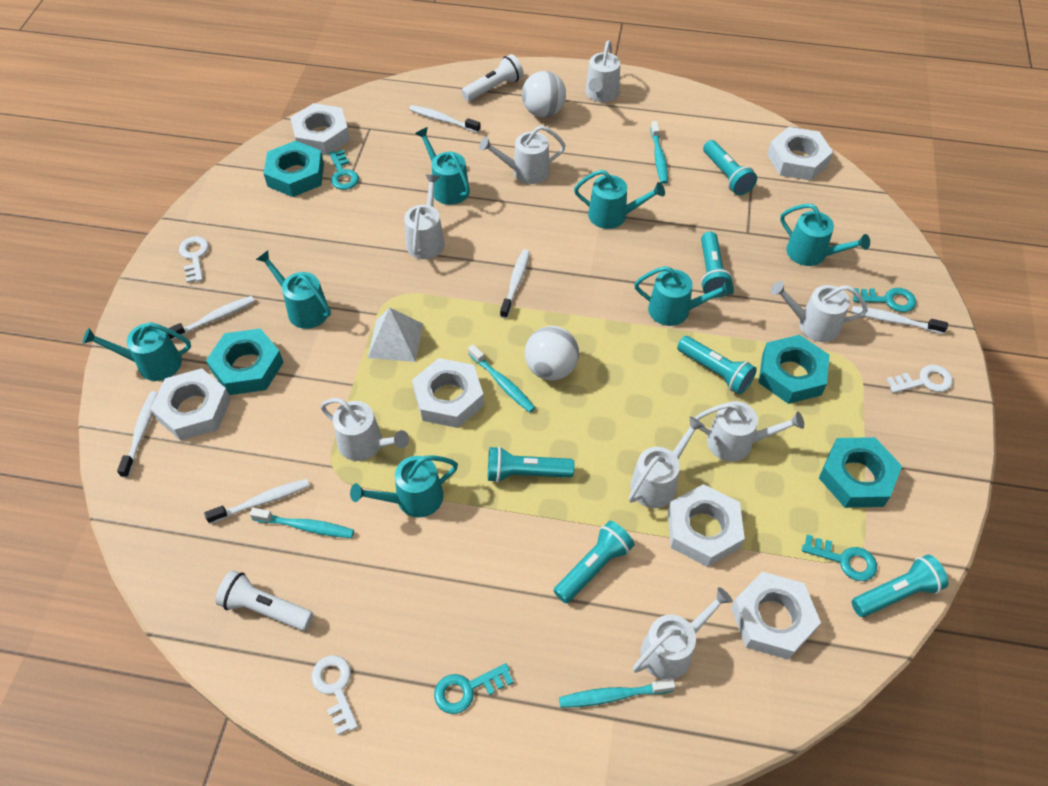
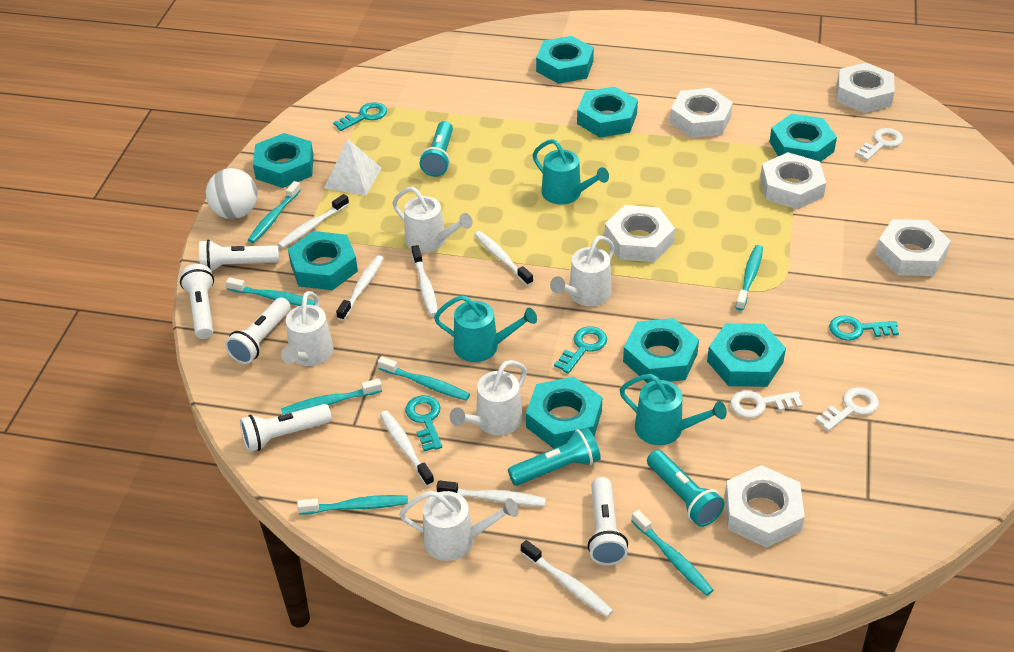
turquoise flashlight: 6 -> 3
turquoise nut: 4 -> 8
turquoise toothbrush: 4 -> 7
turquoise watering can: 7 -> 3
white ball: 2 -> 1
white flashlight: 2 -> 5
white toothbrush: 6 -> 7
white watering can: 8 -> 5

